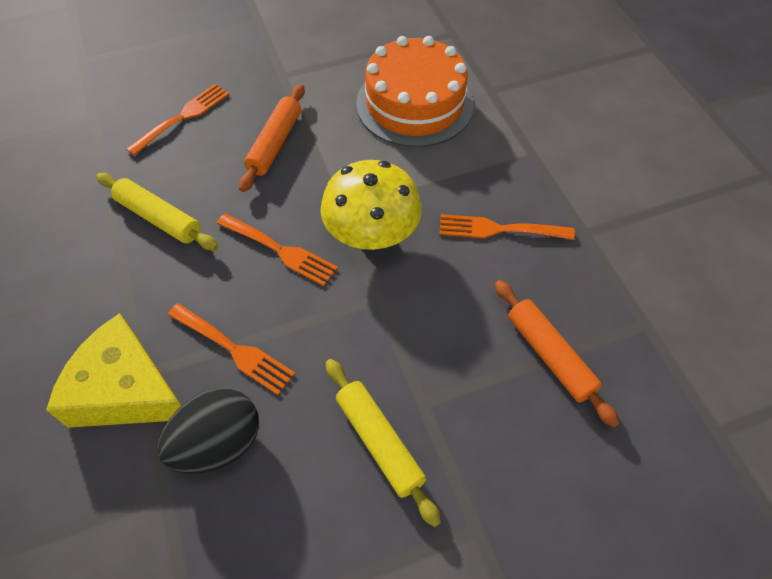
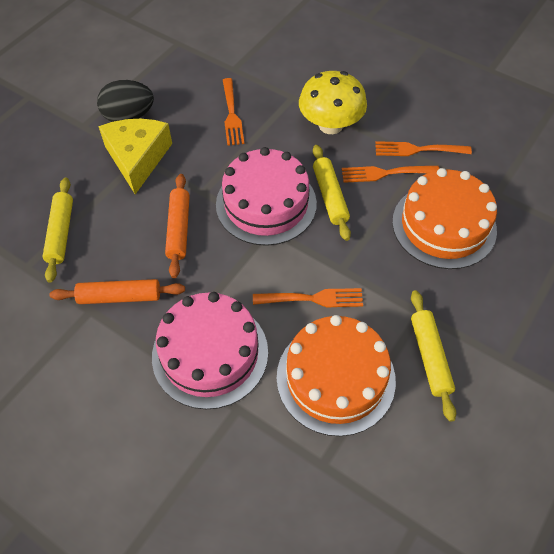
orange cake: 1 -> 2
pink cake: 0 -> 2
yellow rolling pin: 2 -> 3

